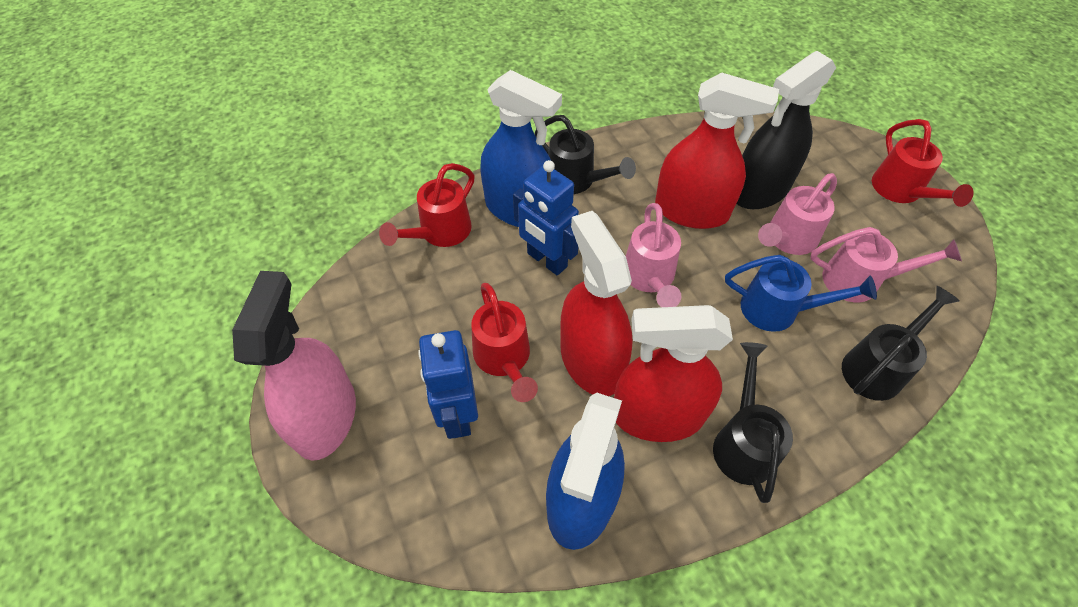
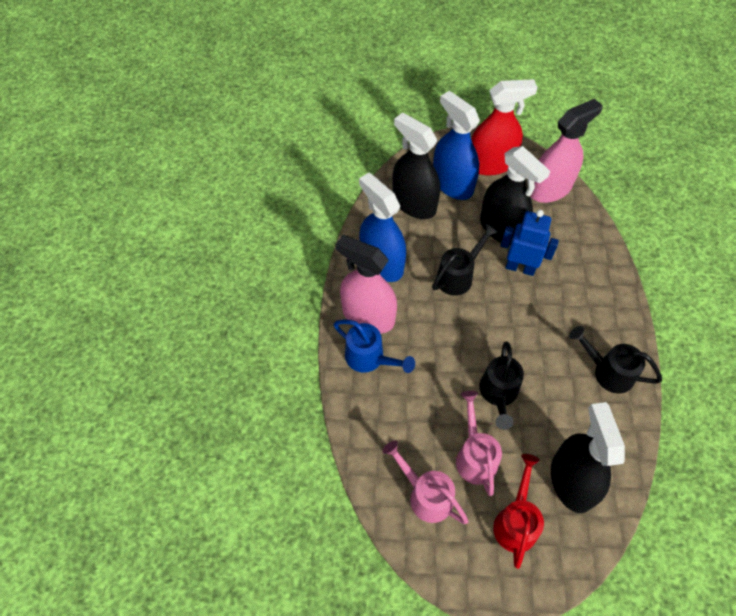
black spray bottle: 1 -> 3
blue robot: 2 -> 1
pink spray bottle: 1 -> 2
pink watering can: 3 -> 2
red spray bottle: 3 -> 1
red watering can: 3 -> 1

